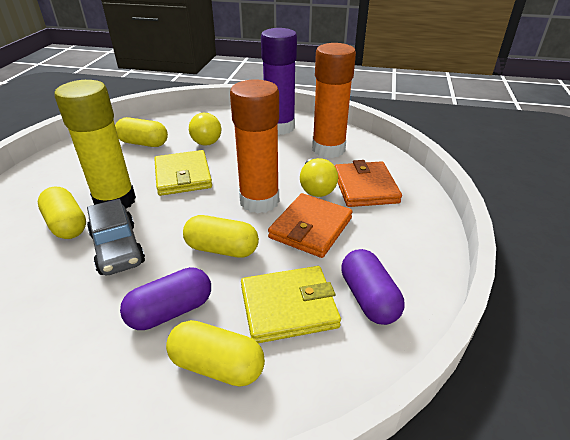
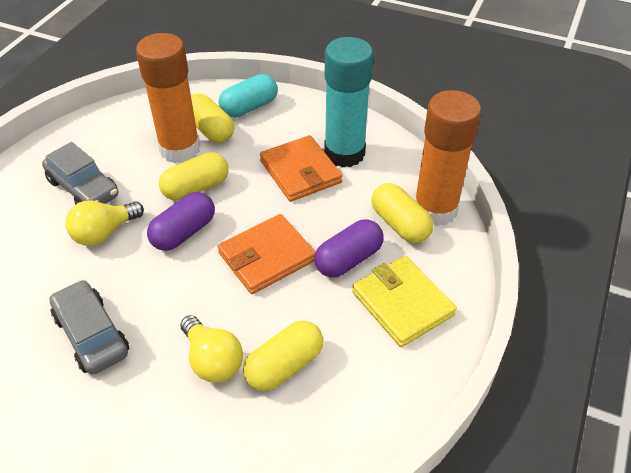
grey car: 1 -> 2
purple glue stick: 1 -> 0
turquoise capsule: 0 -> 1
turquoise glue stick: 0 -> 1
yellow glue stick: 1 -> 0
yellow wallet: 2 -> 1

